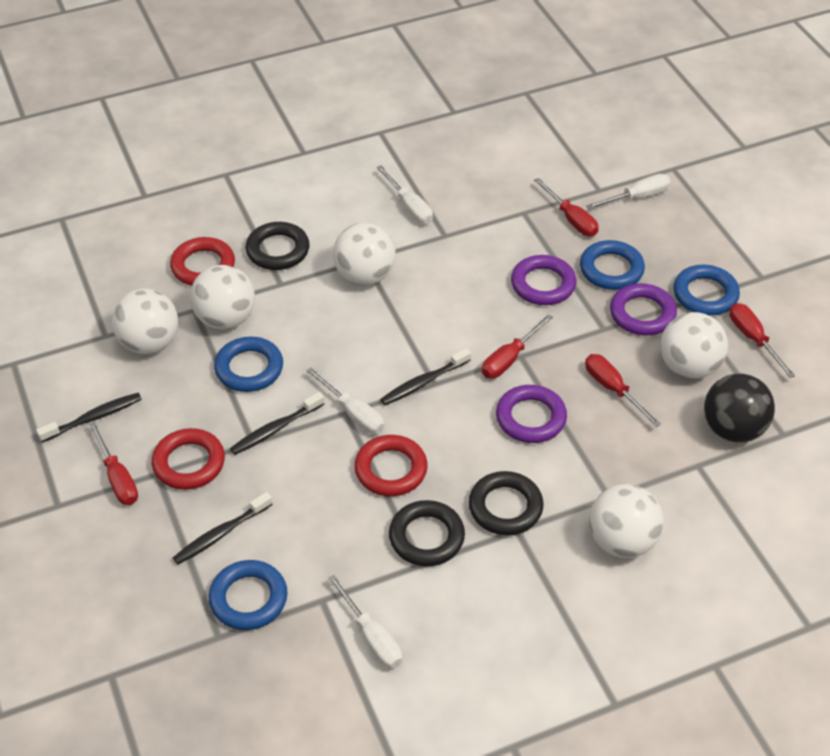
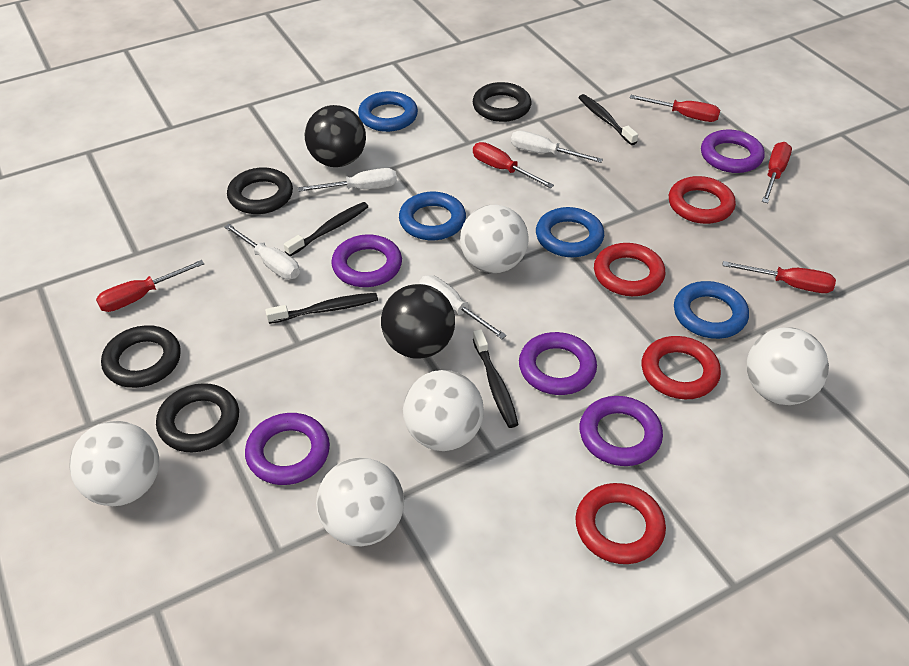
black ball: 1 -> 2
black ring: 3 -> 4
purple ring: 3 -> 5
red ring: 3 -> 4

